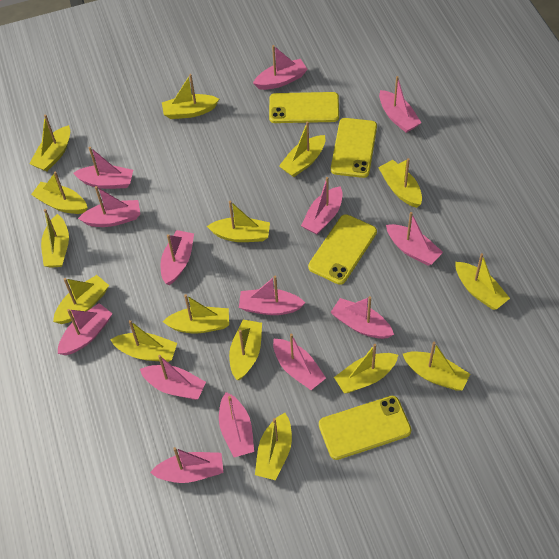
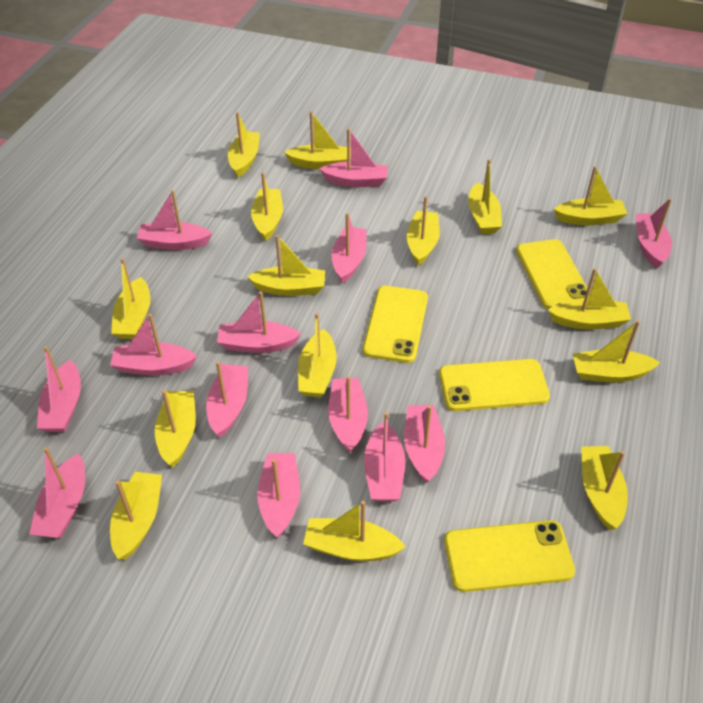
pink boat: 14 -> 13

